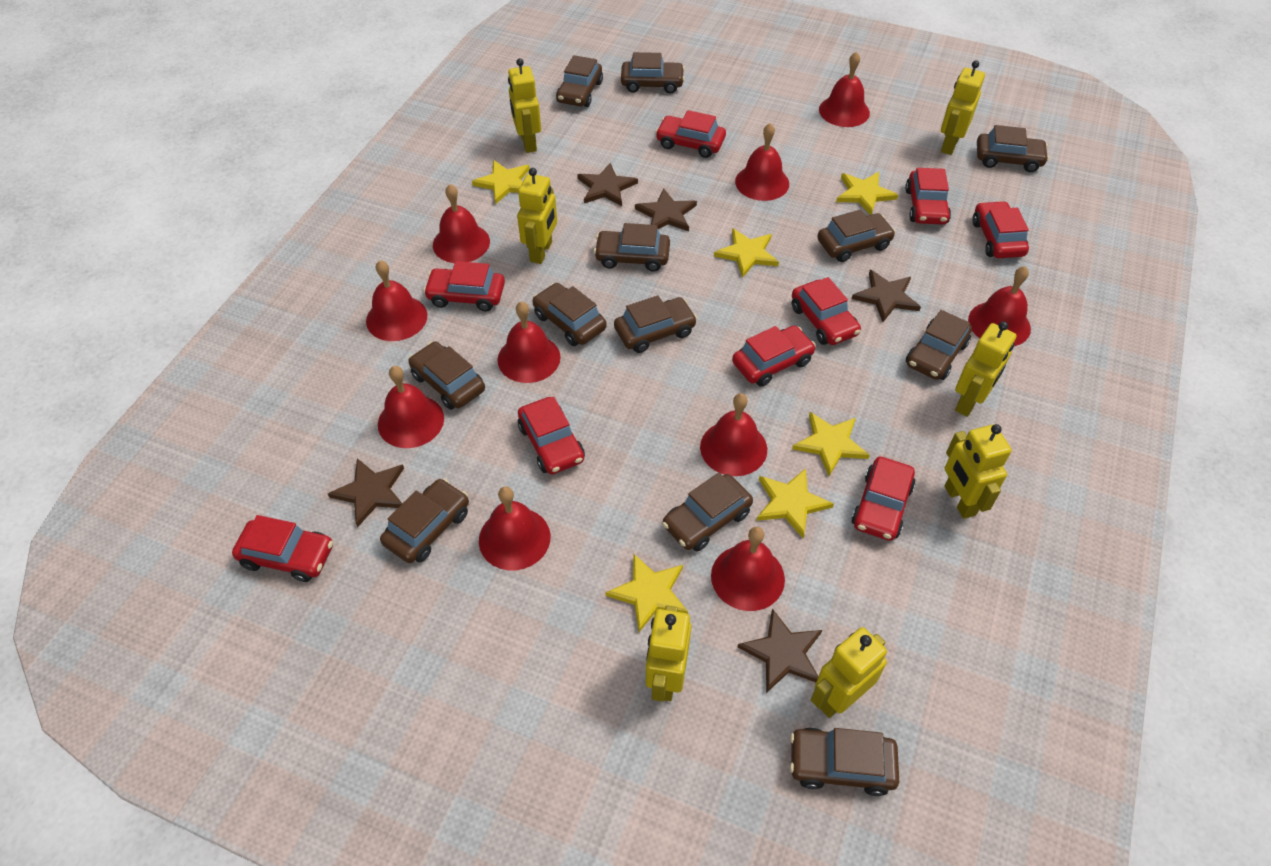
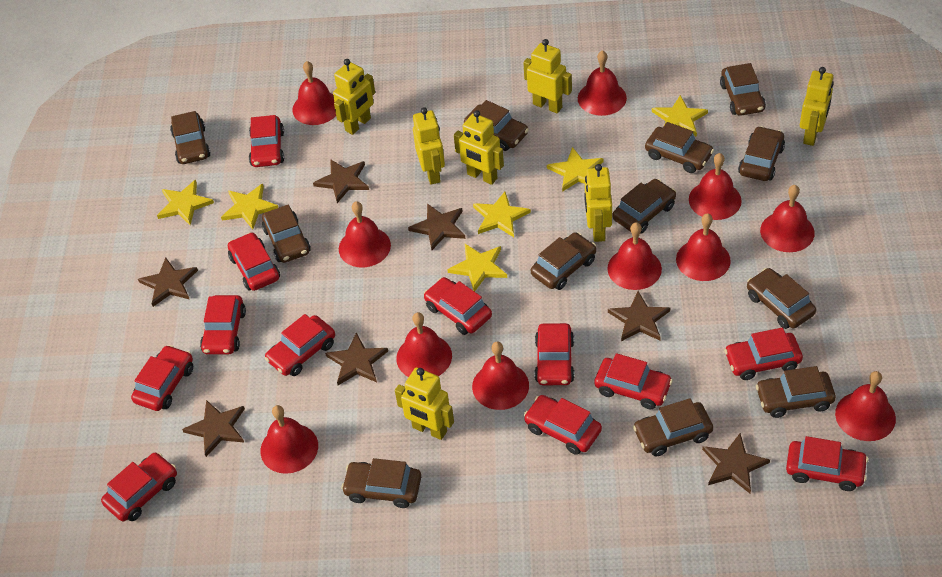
brown star: 5 -> 7
red bell: 10 -> 11
red car: 9 -> 12

